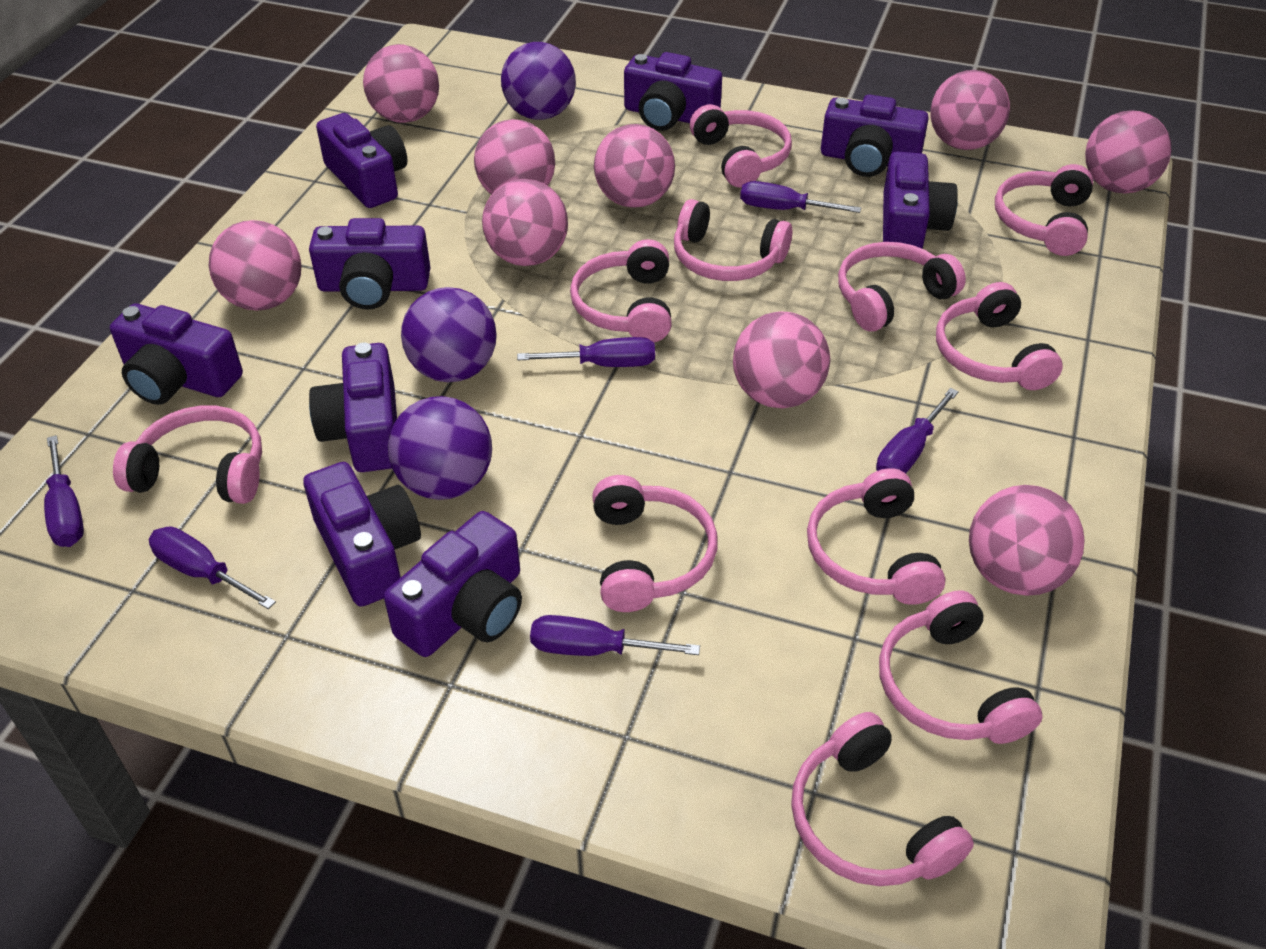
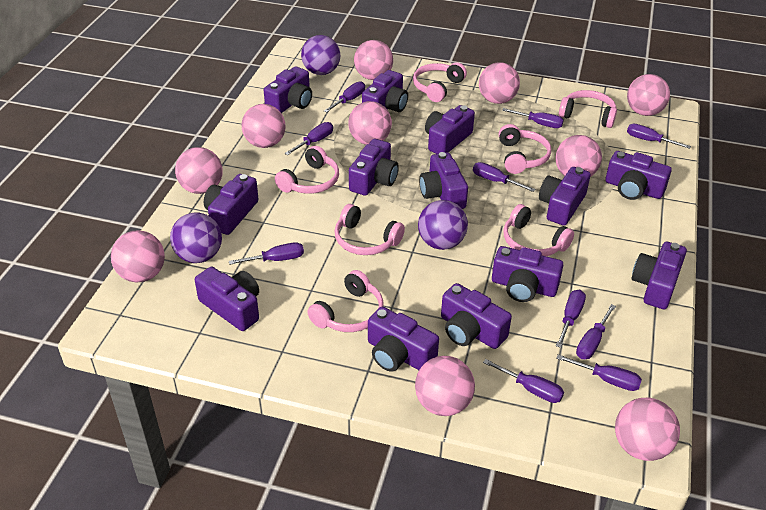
pink ball: 9 -> 10
pink headphones: 11 -> 7
purple camera: 9 -> 13
purple screwdriver: 6 -> 10

